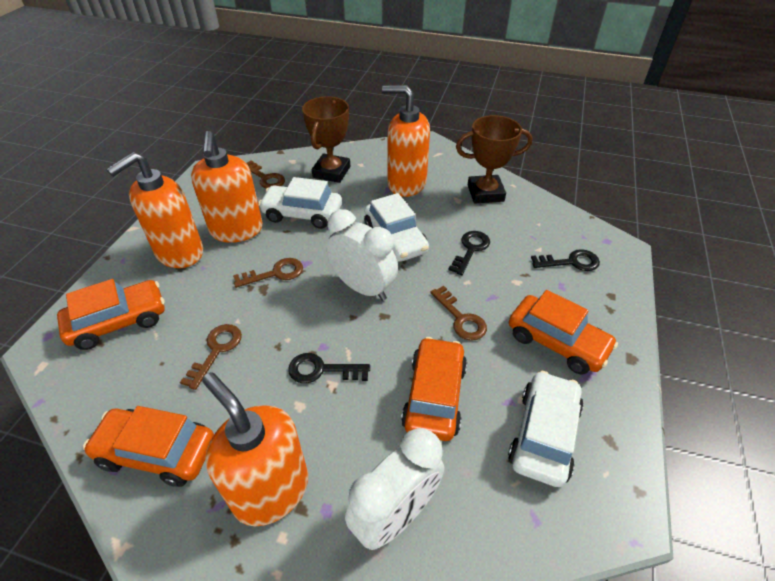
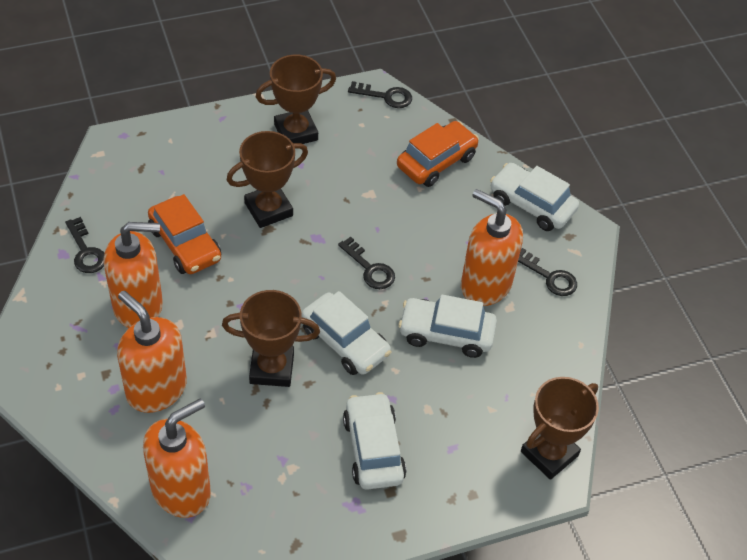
black key: 3 -> 4
brown key: 4 -> 0
brown trophy: 2 -> 4
orange car: 4 -> 2
white car: 3 -> 4
white clock: 2 -> 0

